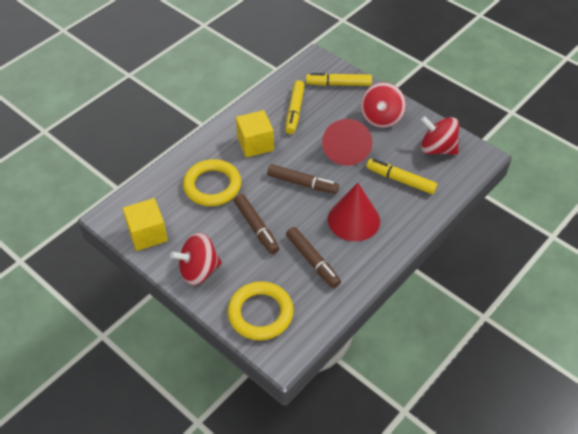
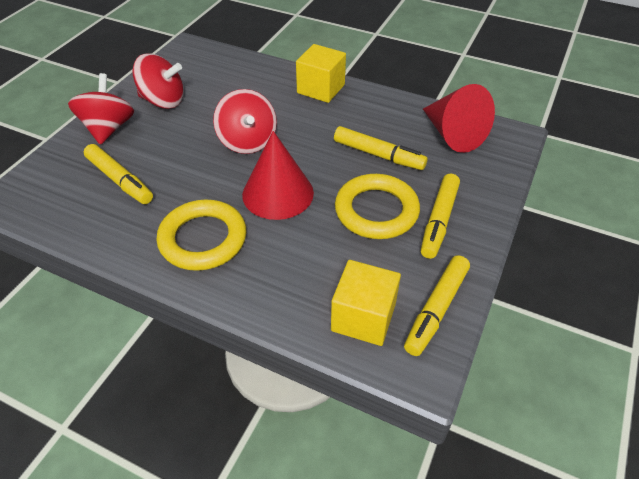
brown marker: 3 -> 0
yellow marker: 3 -> 4

